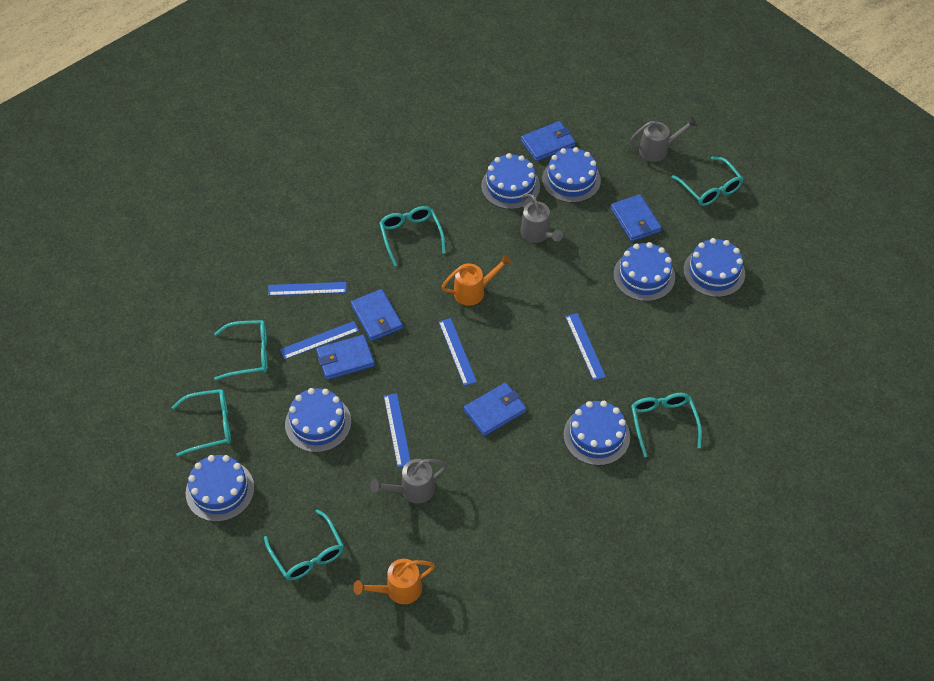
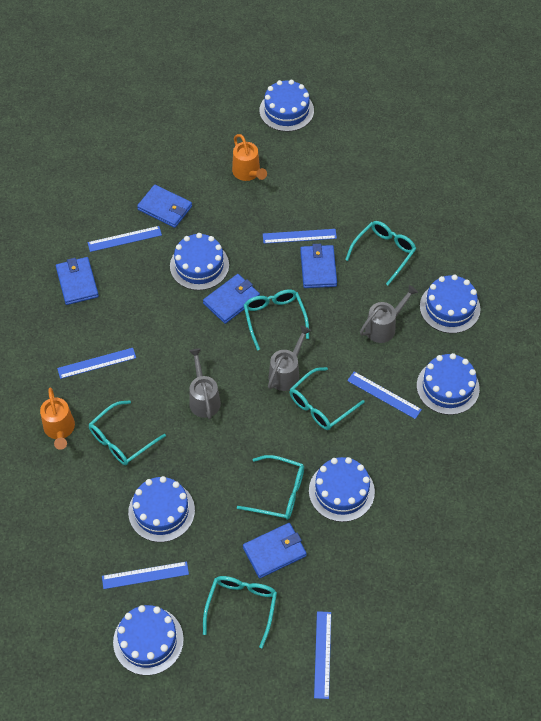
blue ruler: 5 -> 6

